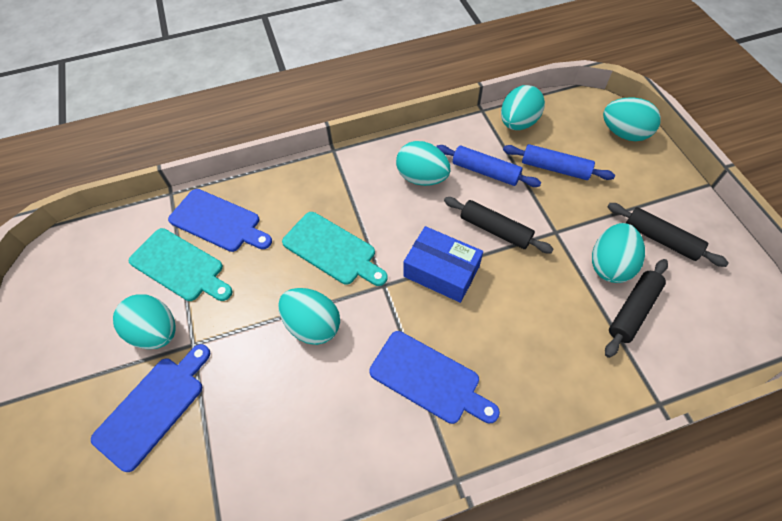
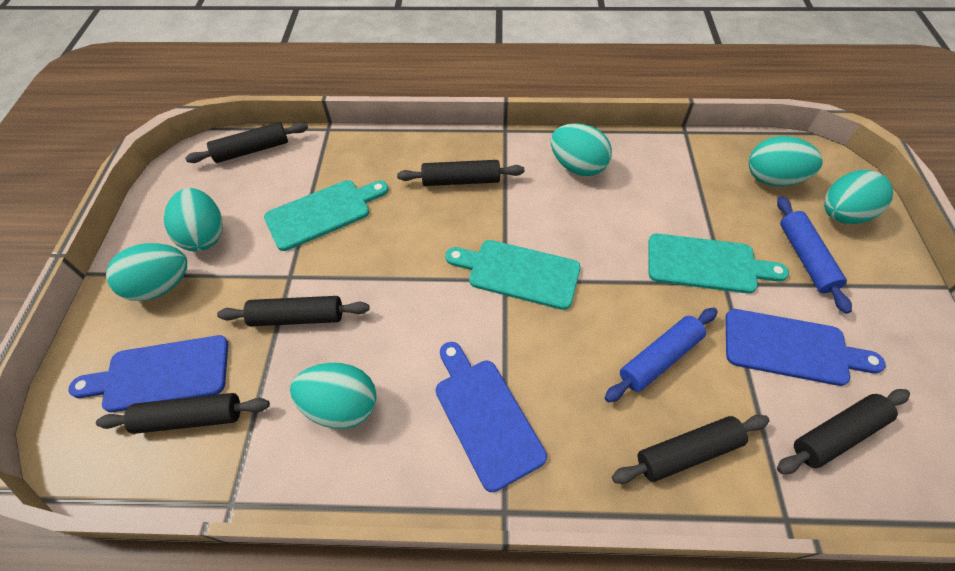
black rolling pin: 3 -> 6
blue box: 1 -> 0
turquoise cutting board: 2 -> 3

